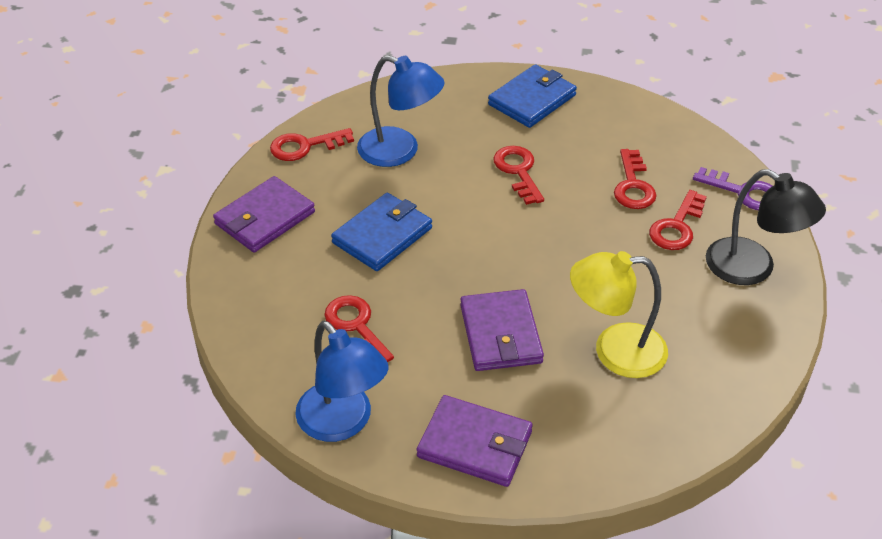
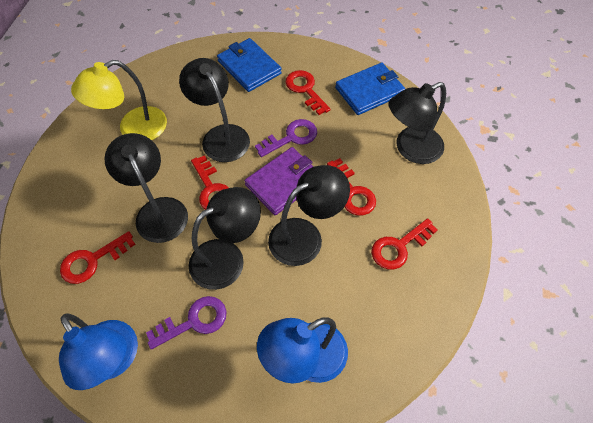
black lamp: 1 -> 5
purple key: 1 -> 2
purple wallet: 3 -> 1

